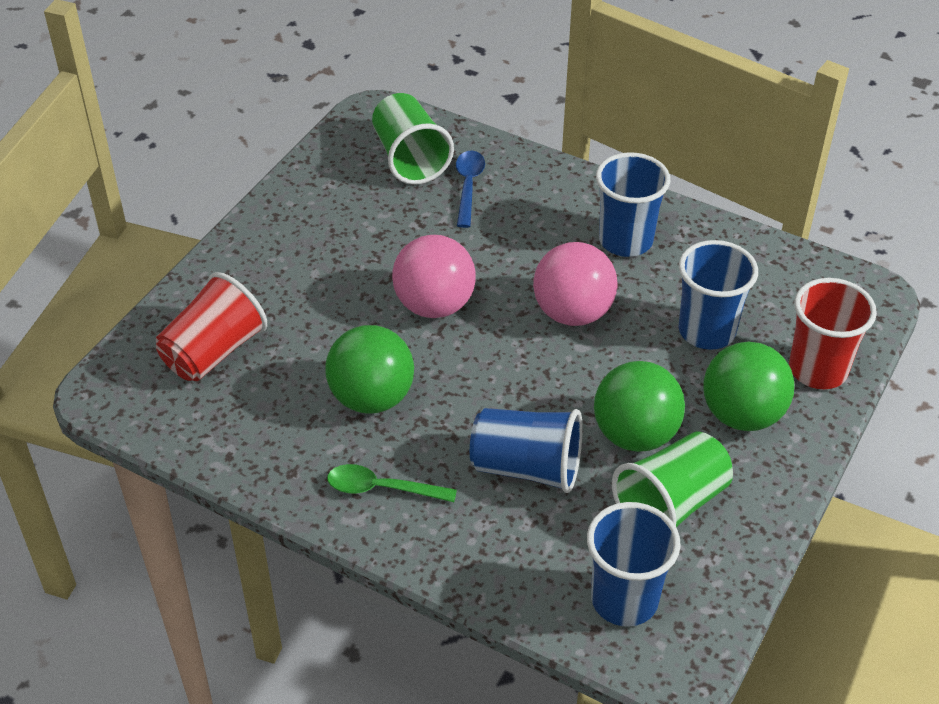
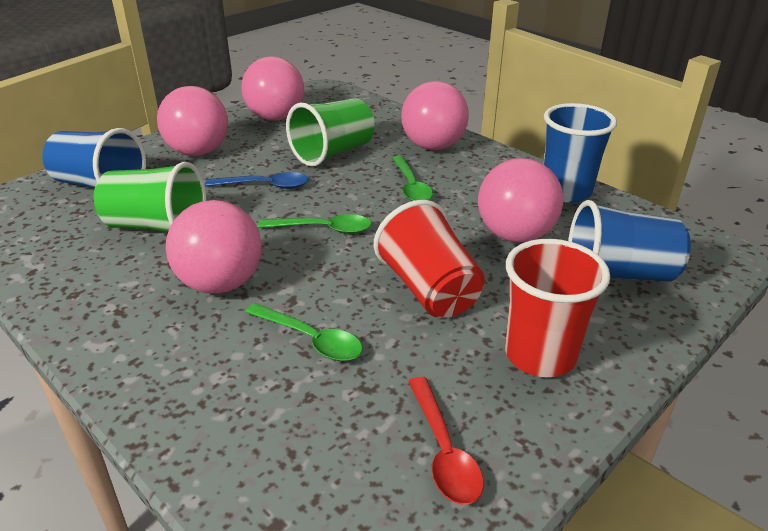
blue cup: 4 -> 3
green ball: 3 -> 0
green spoon: 1 -> 3
pink ball: 2 -> 5
red spoon: 0 -> 1

